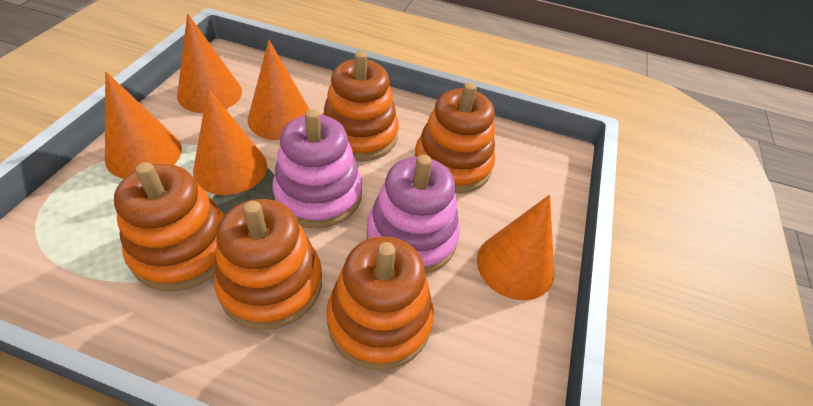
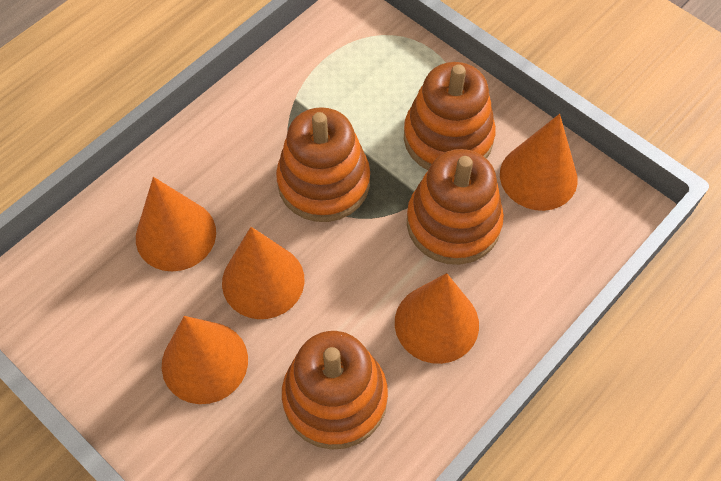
orange stacking toy: 5 -> 4
pink stacking toy: 2 -> 0

